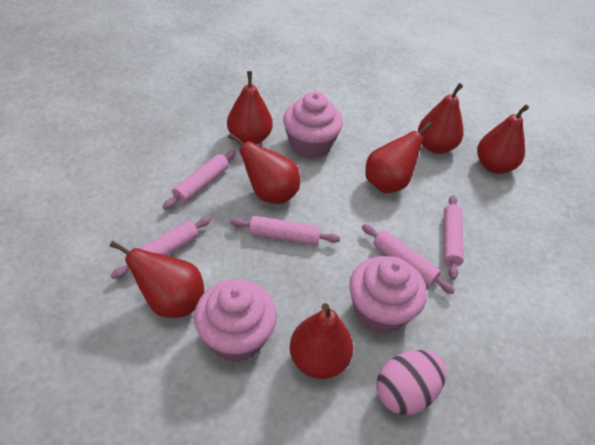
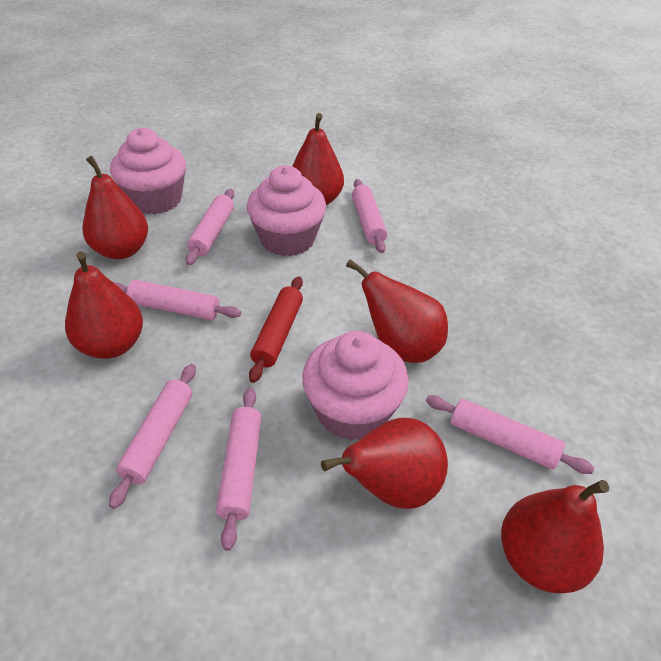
pink egg: 1 -> 0
pink rolling pin: 5 -> 6
red pear: 7 -> 6
red rolling pin: 0 -> 1

